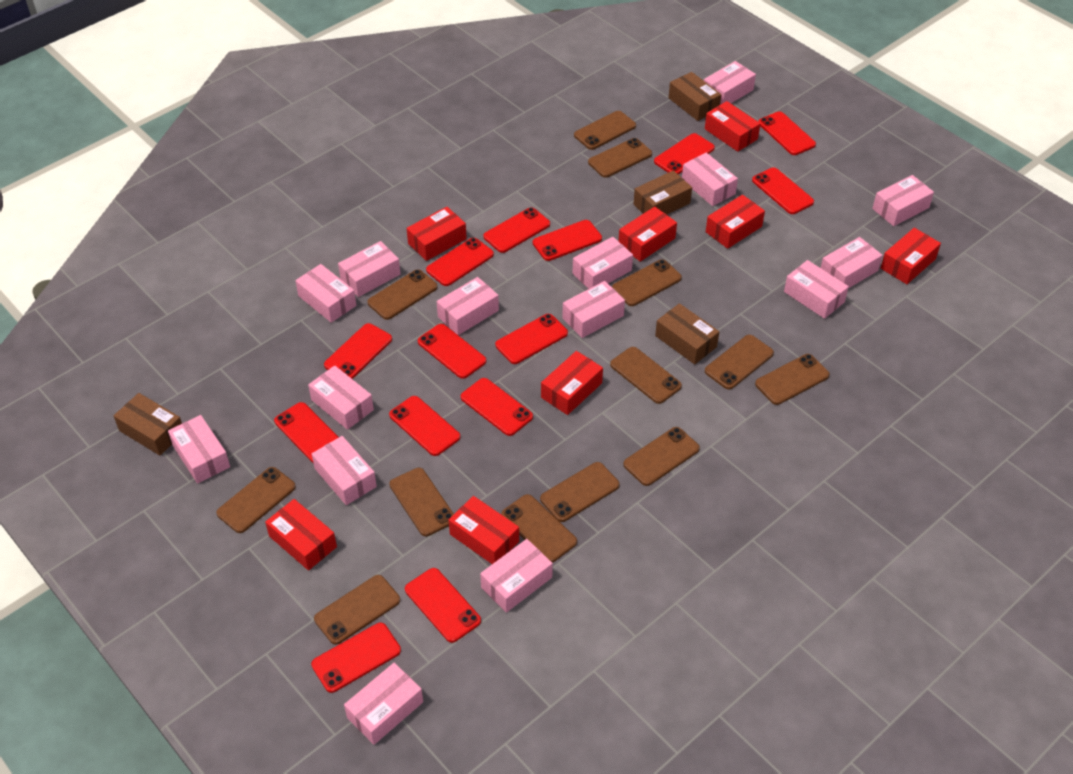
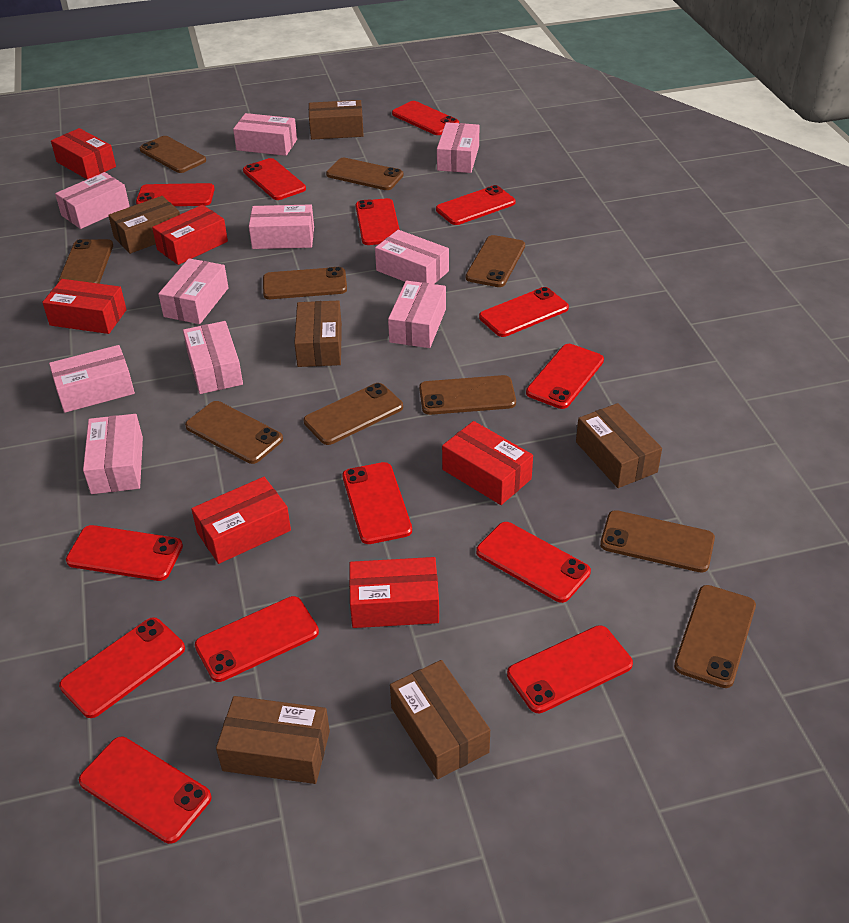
brown box: 4 -> 6
brown phone: 13 -> 10
pink box: 15 -> 10
red box: 8 -> 6

